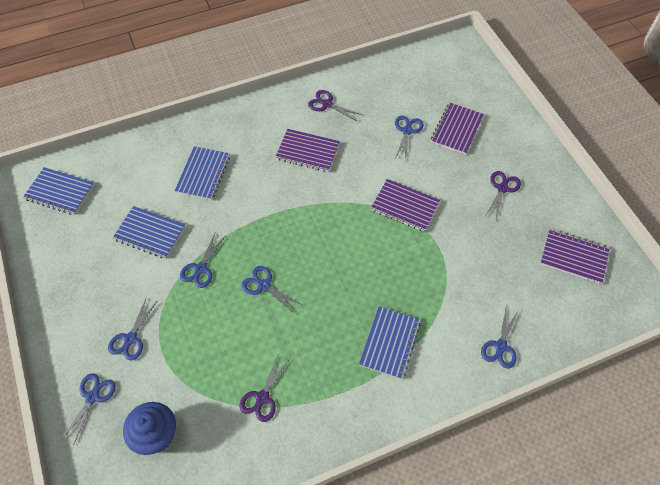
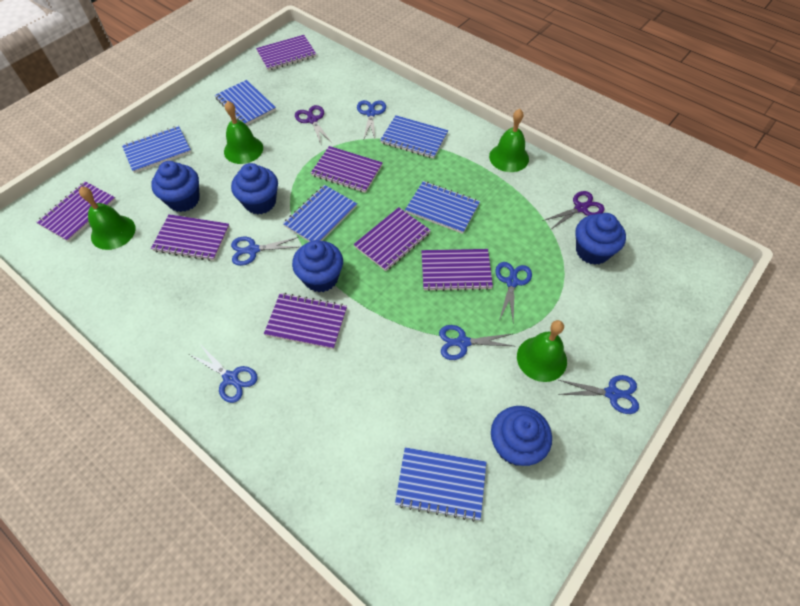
blue cupcake: 1 -> 5
blue notebook: 4 -> 6
green bell: 0 -> 4
purple notebook: 4 -> 7
purple scissors: 3 -> 2

